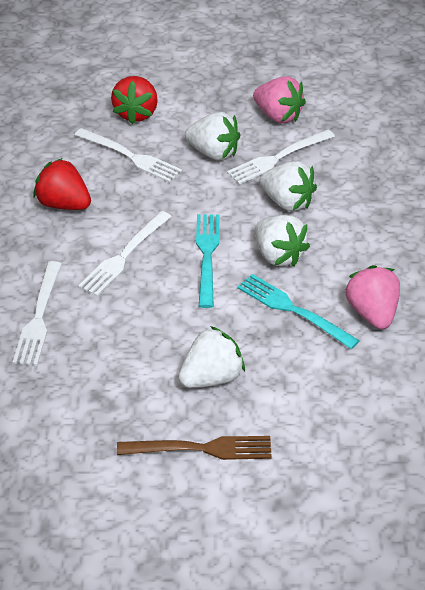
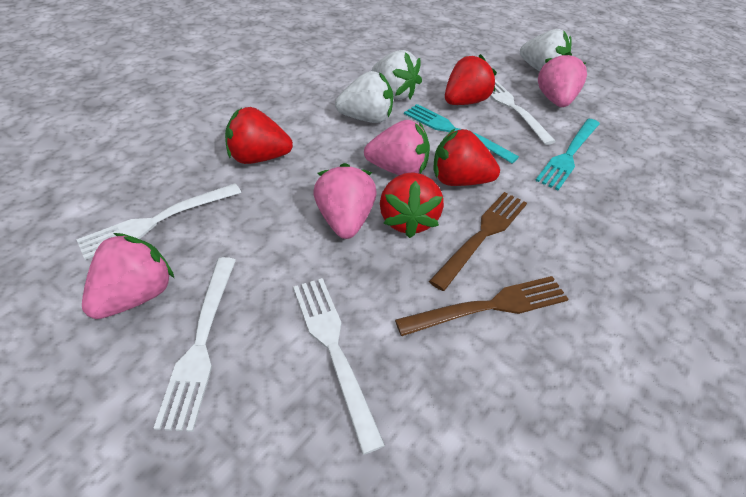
brown fork: 1 -> 2
pink strawberry: 2 -> 4
red strawberry: 2 -> 4
white strawberry: 4 -> 3

